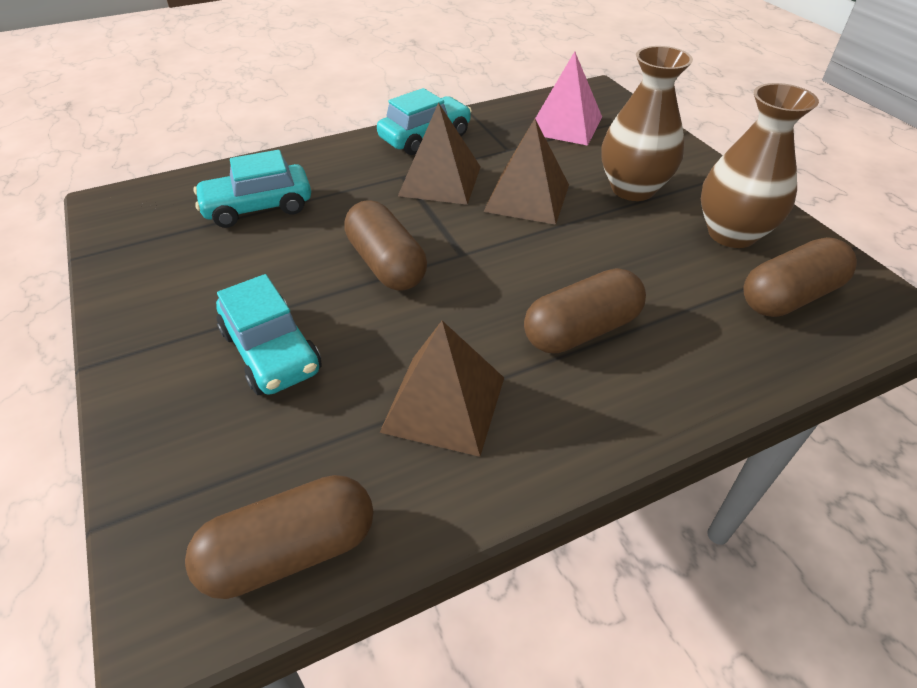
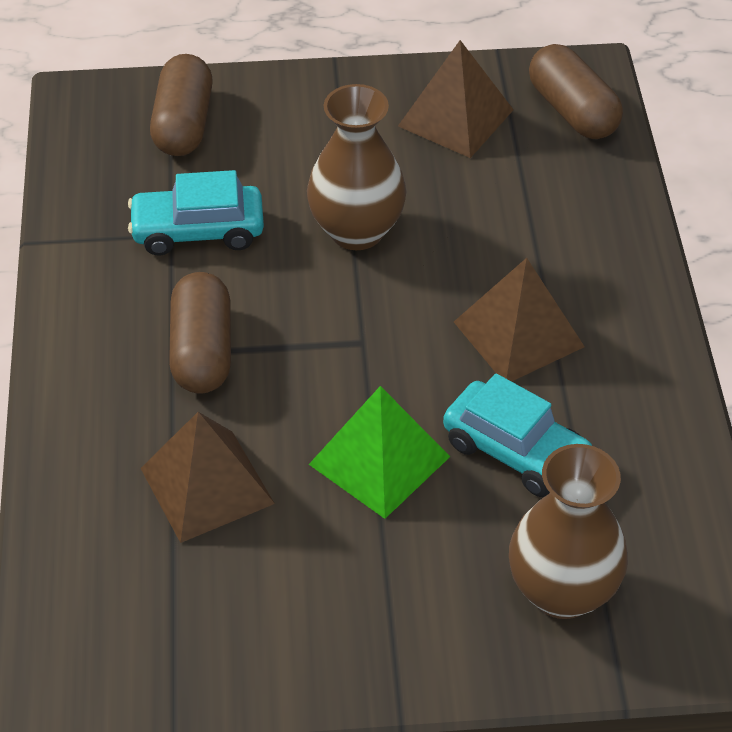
brown capsule: 4 -> 3
green pyramid: 0 -> 1
pink pyramid: 1 -> 0
turquoise car: 3 -> 2

